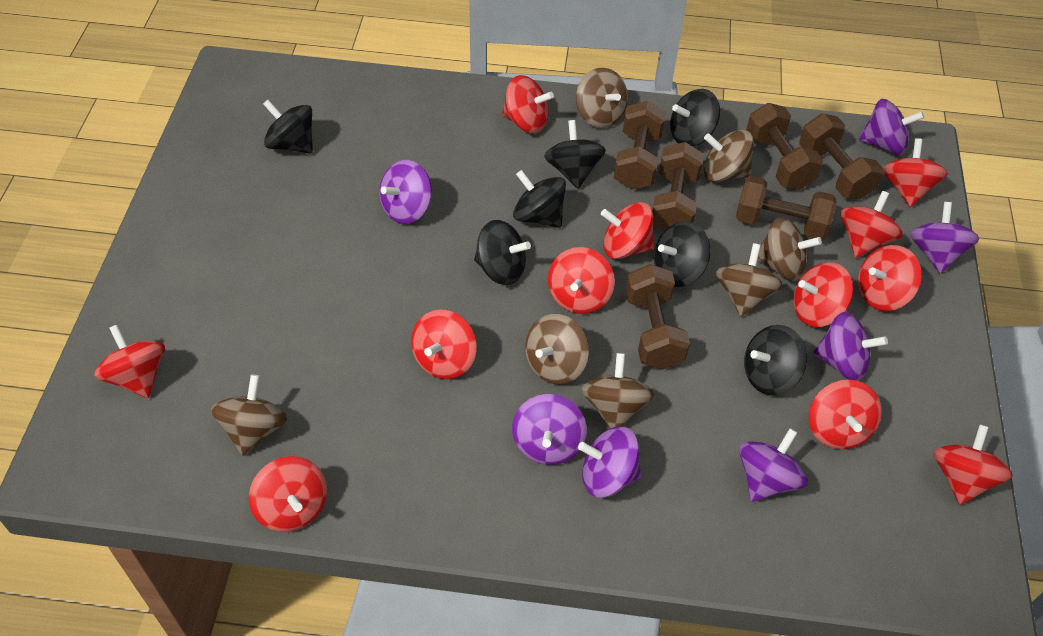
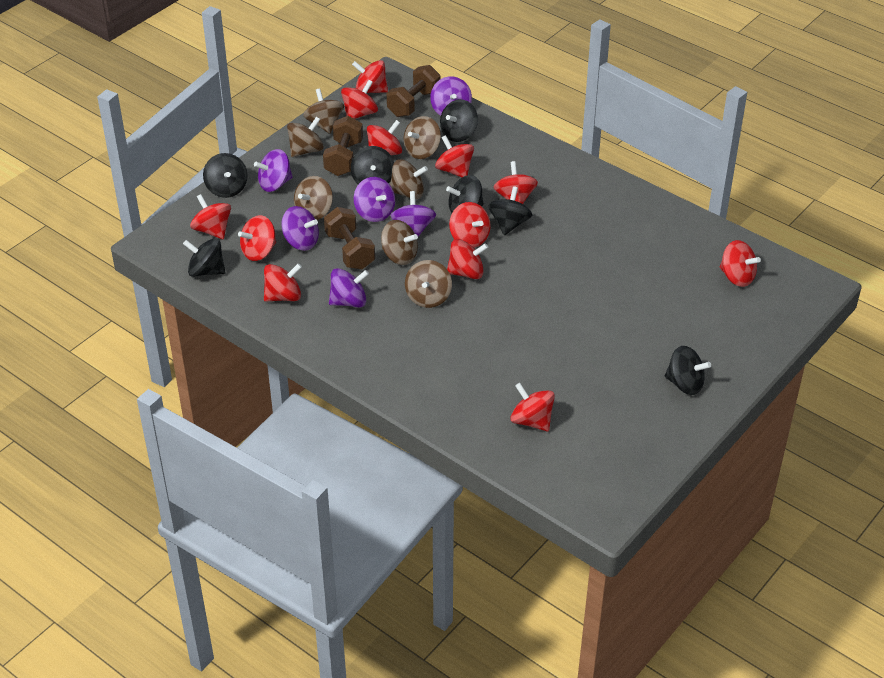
brown dumbbell: 6 -> 3
purple spinning top: 7 -> 6

